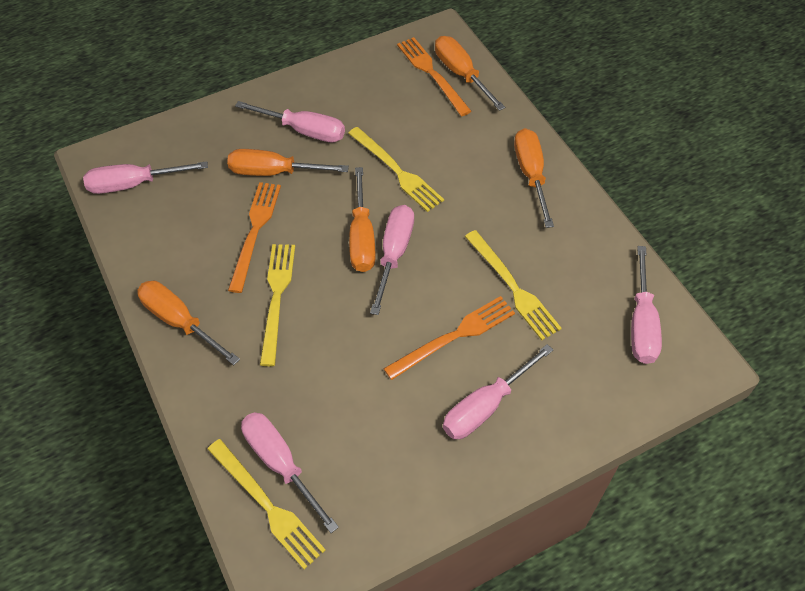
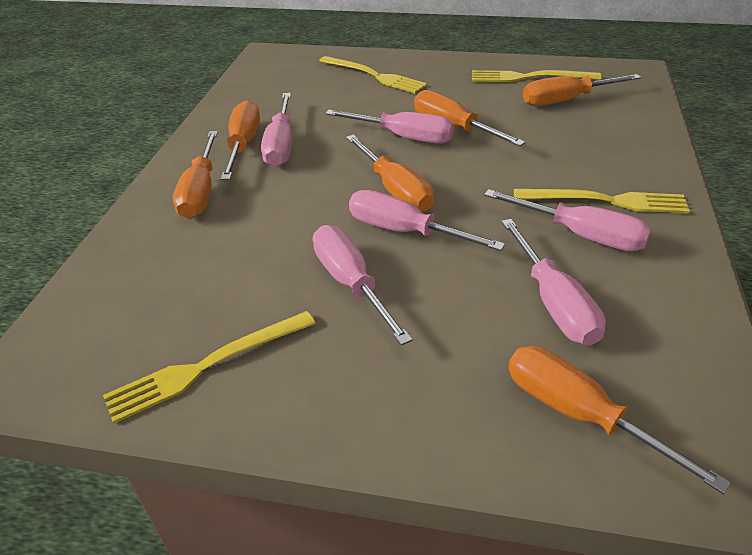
orange fork: 3 -> 0
orange screwdriver: 5 -> 6

